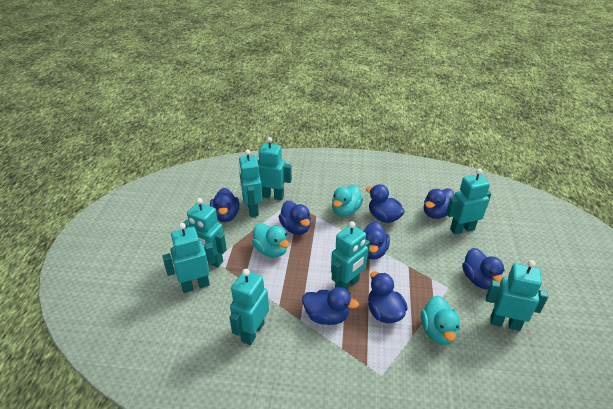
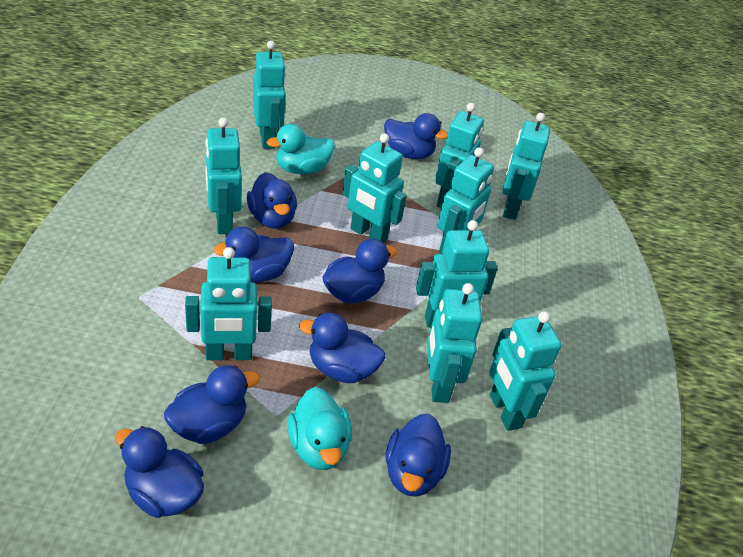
turquoise duck: 3 -> 2
turquoise robot: 8 -> 10

